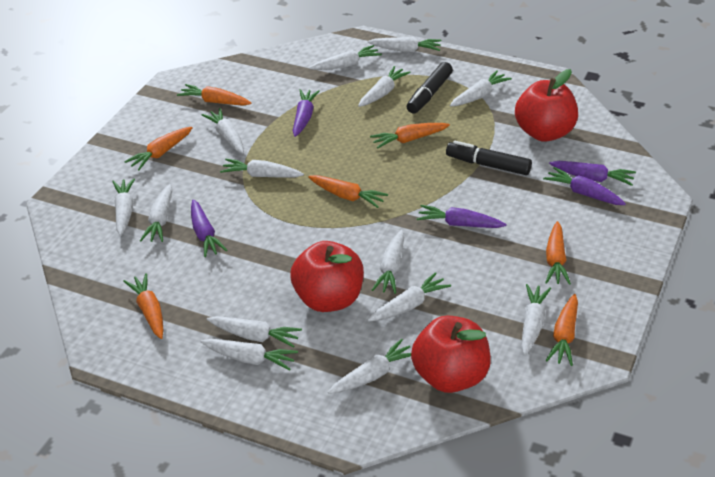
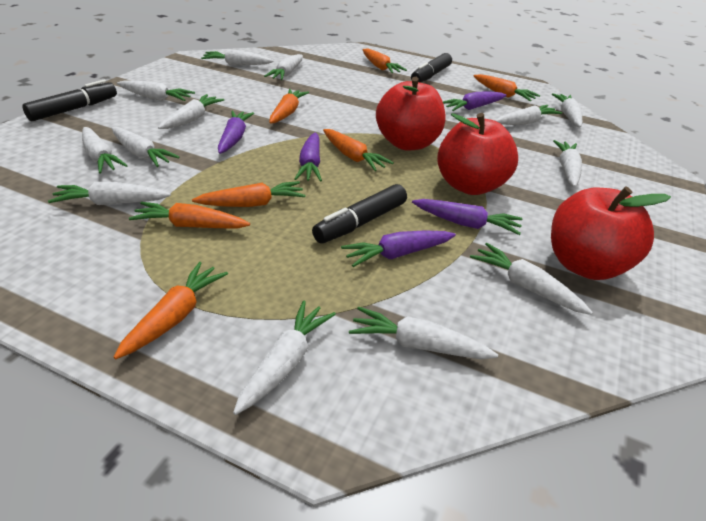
black marker: 2 -> 3
white carrot: 14 -> 13

